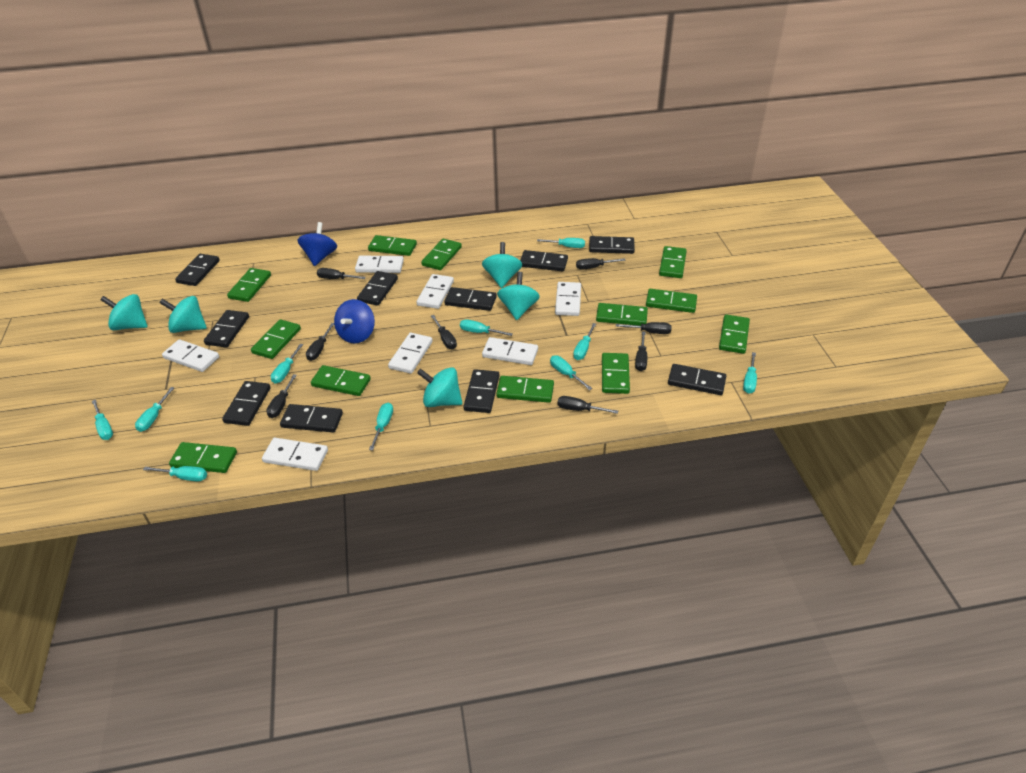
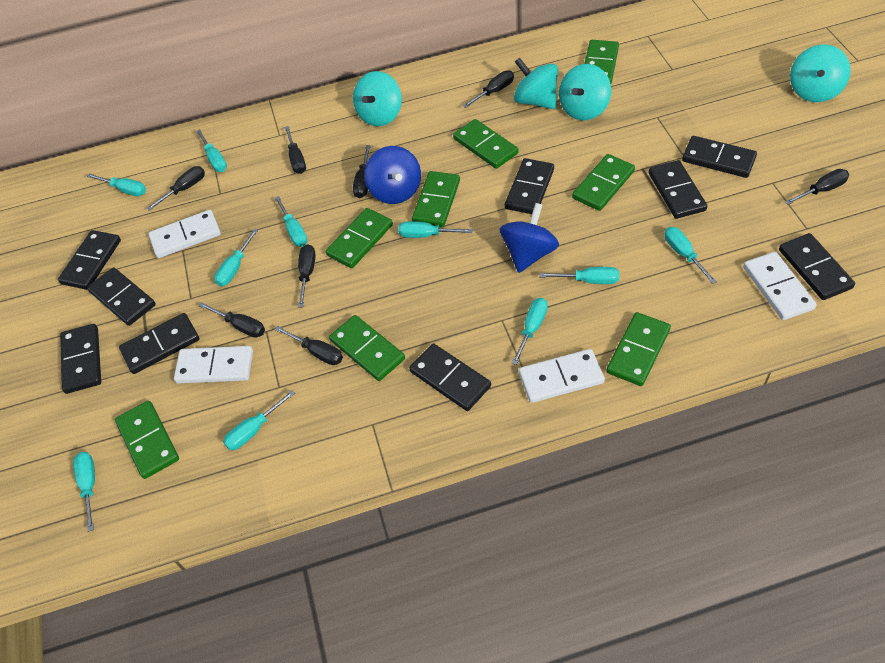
black domino: 10 -> 9
green domino: 12 -> 8
turquoise spinning top: 5 -> 4
white domino: 7 -> 4

